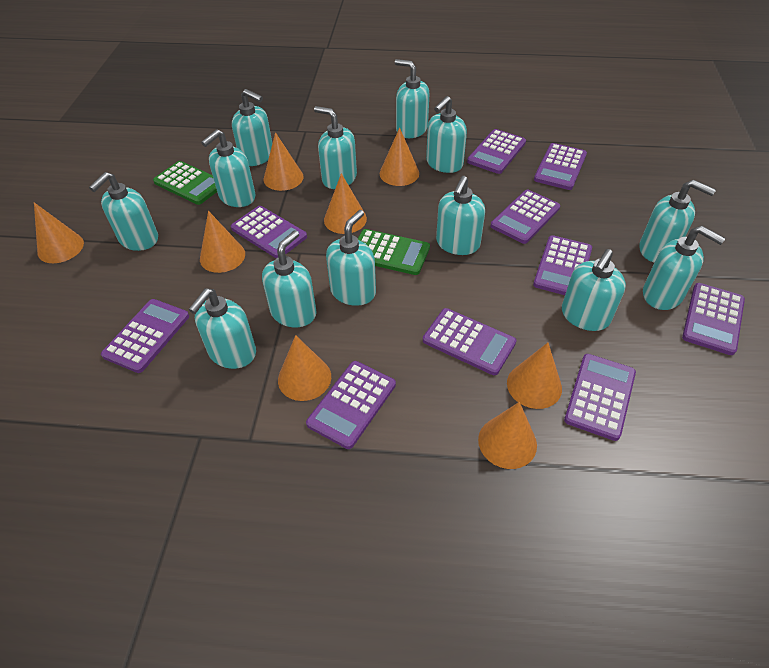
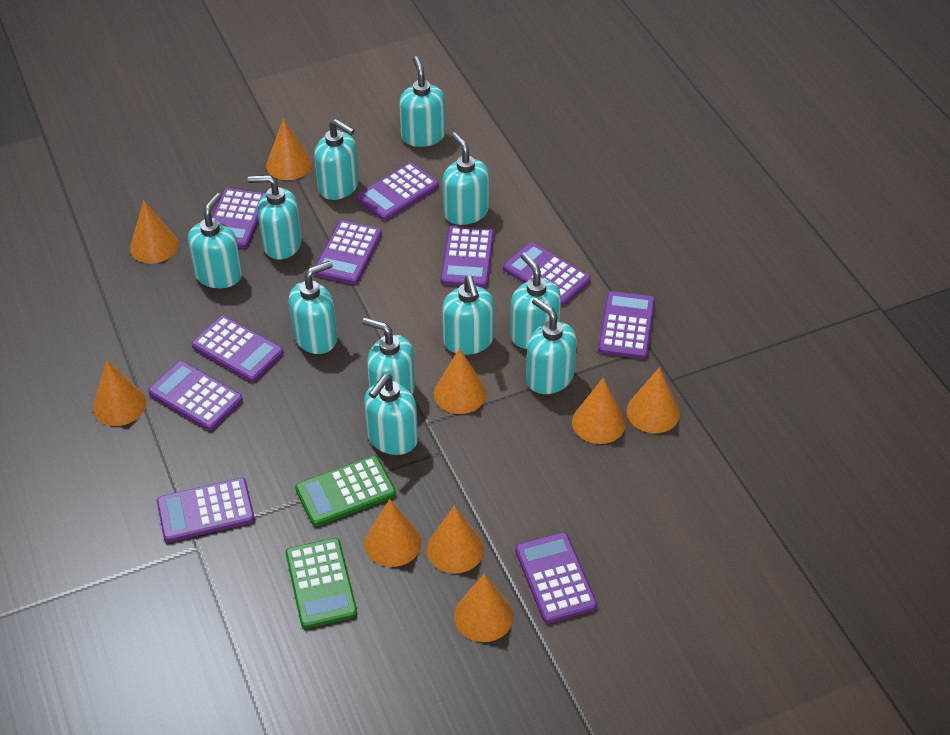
orange cone: 8 -> 9
turquoise soap dispenser: 13 -> 11

